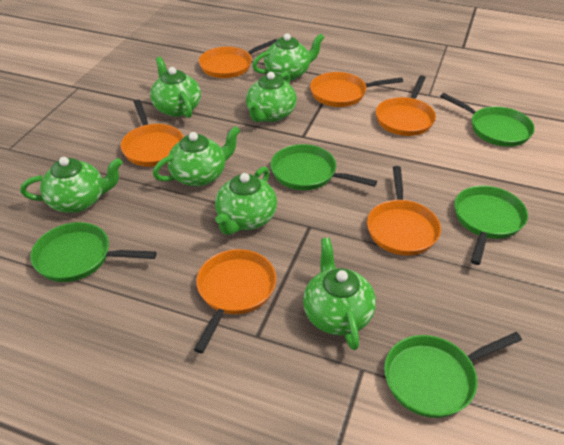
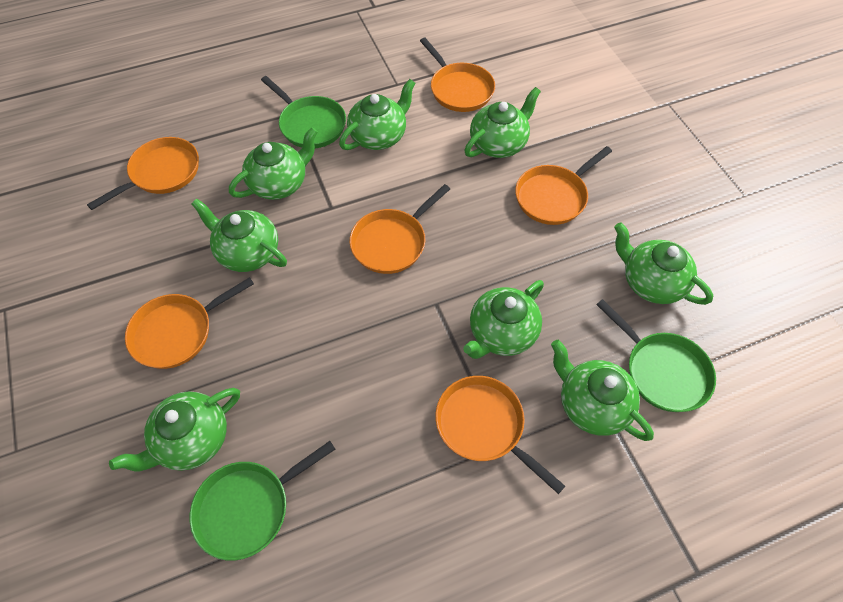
green pan: 5 -> 3
green teapot: 7 -> 8

